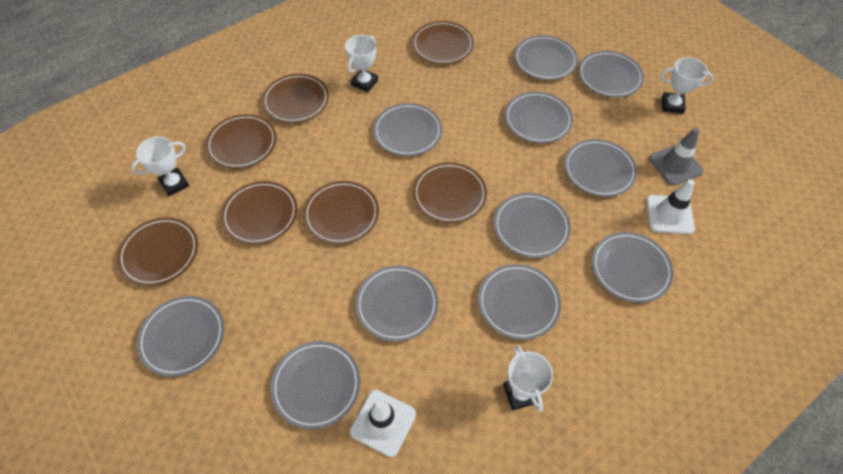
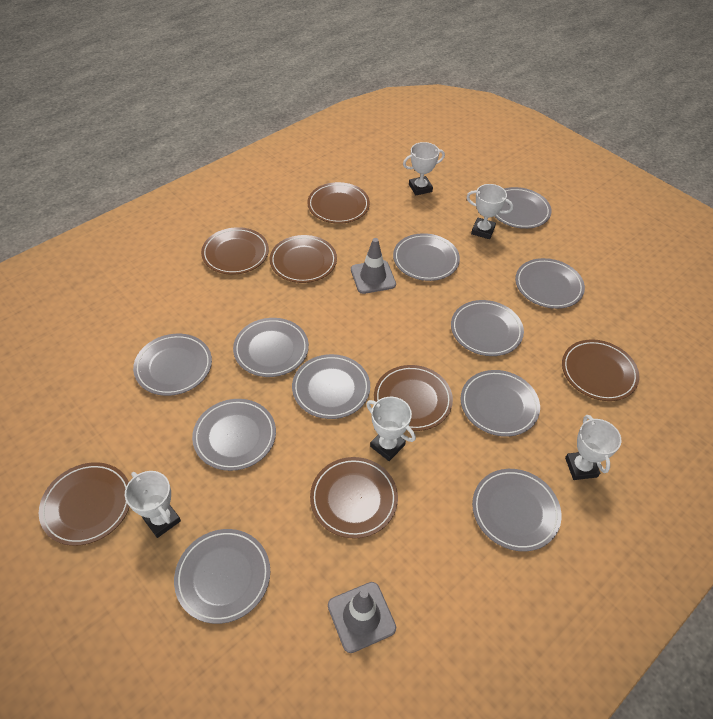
grey traffic cone: 1 -> 2
white traffic cone: 2 -> 0
white trophy: 4 -> 5

